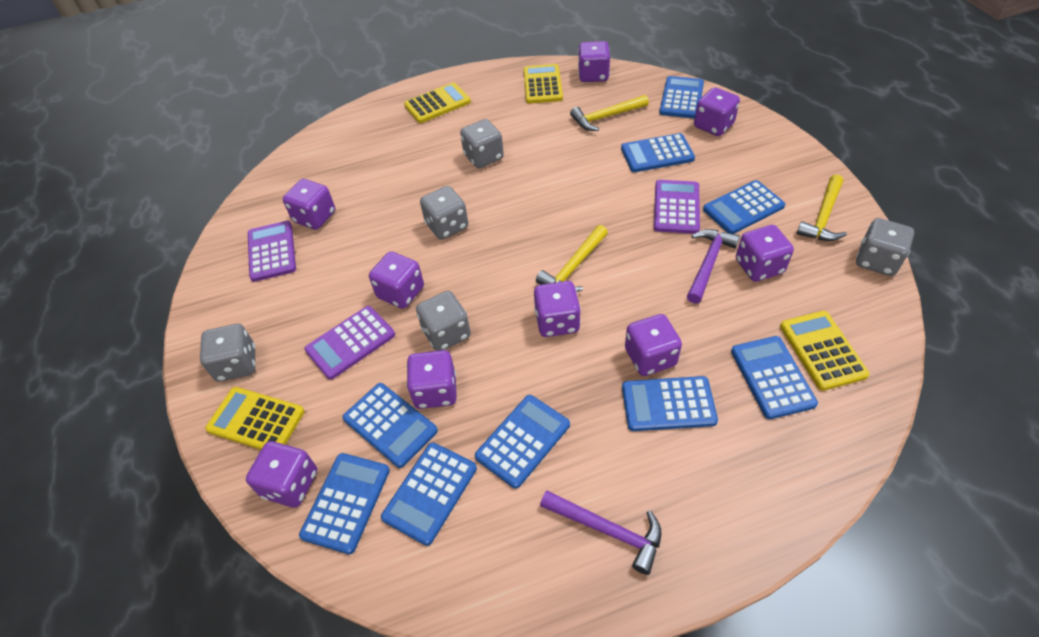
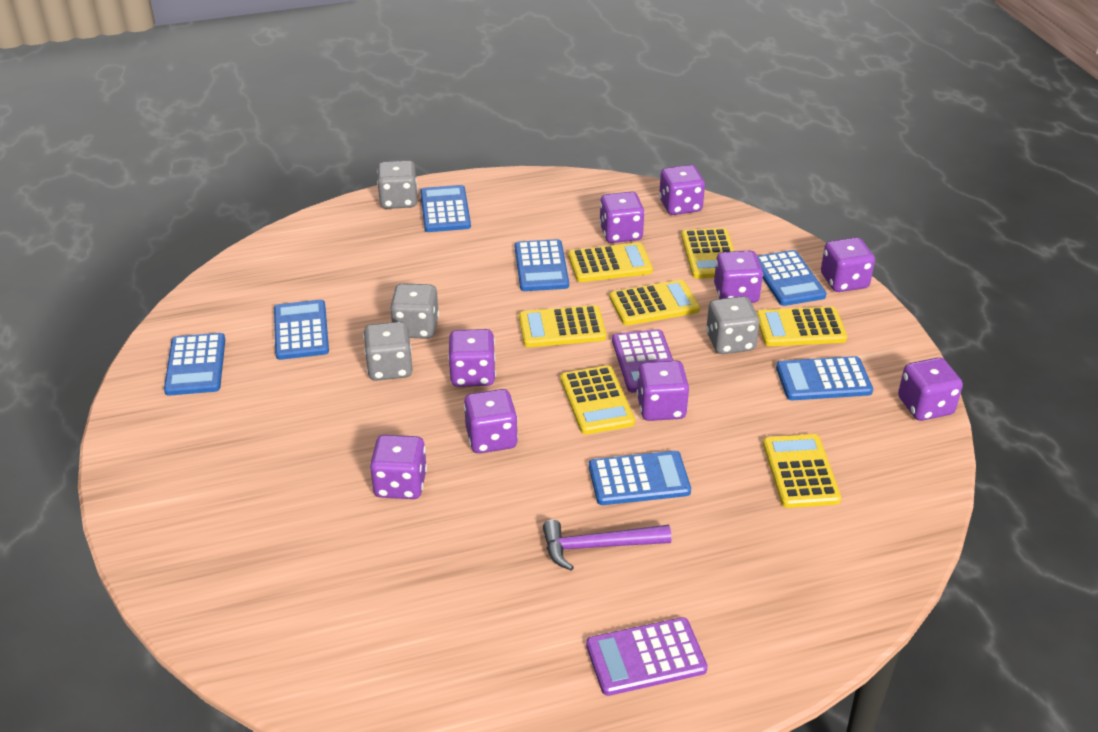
blue calculator: 9 -> 7
grey dice: 5 -> 4
purple calculator: 3 -> 2
purple hammer: 2 -> 1
yellow calculator: 4 -> 7
yellow hammer: 3 -> 0

